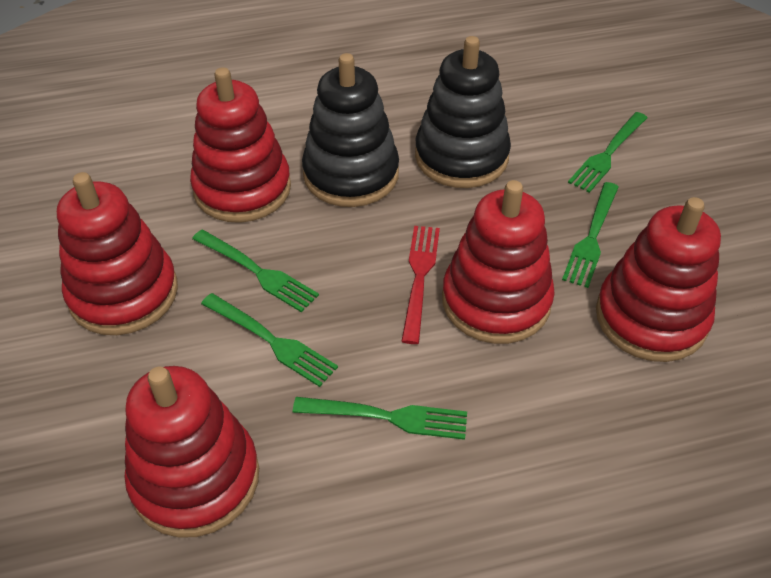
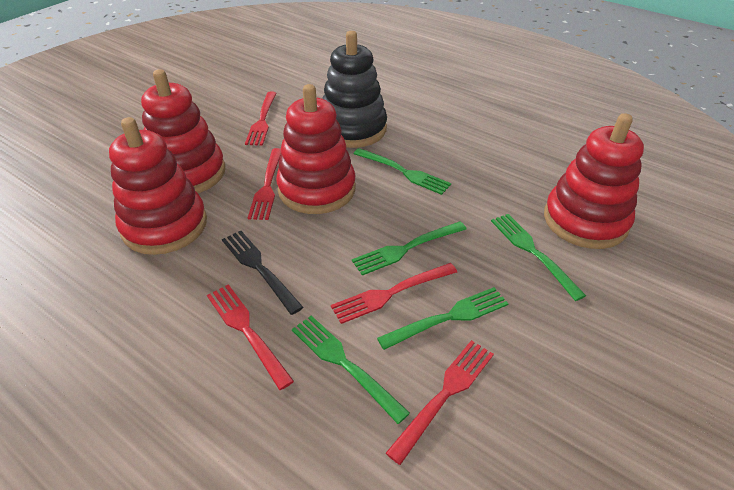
black fork: 0 -> 1
black stacking toy: 2 -> 1
red fork: 1 -> 5
red stacking toy: 5 -> 4

